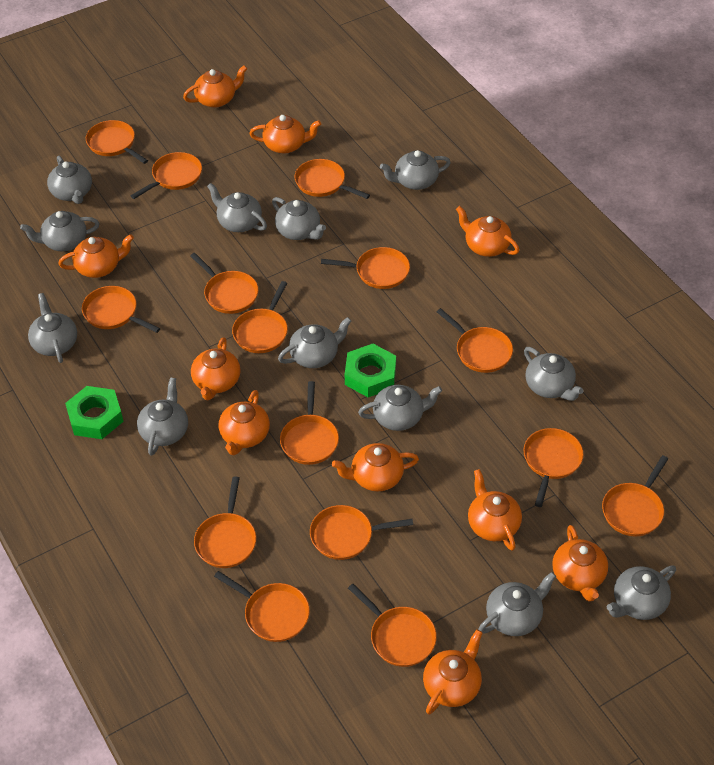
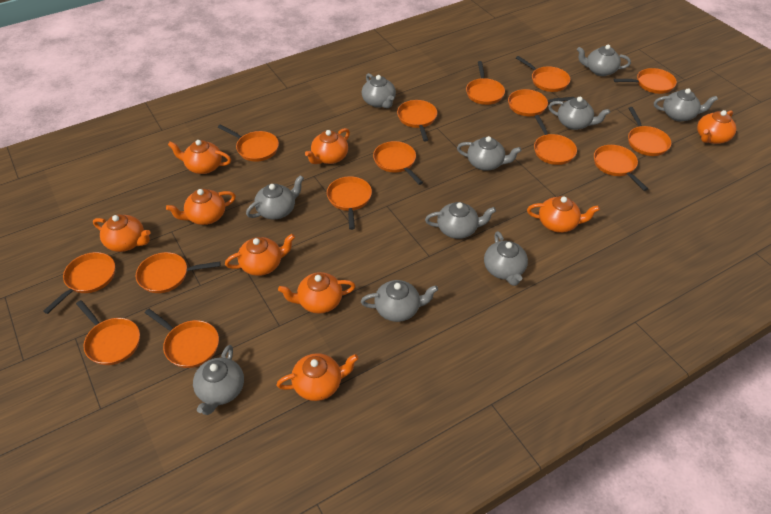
green nut: 2 -> 0
grey teapot: 12 -> 10
orange teapot: 10 -> 9

